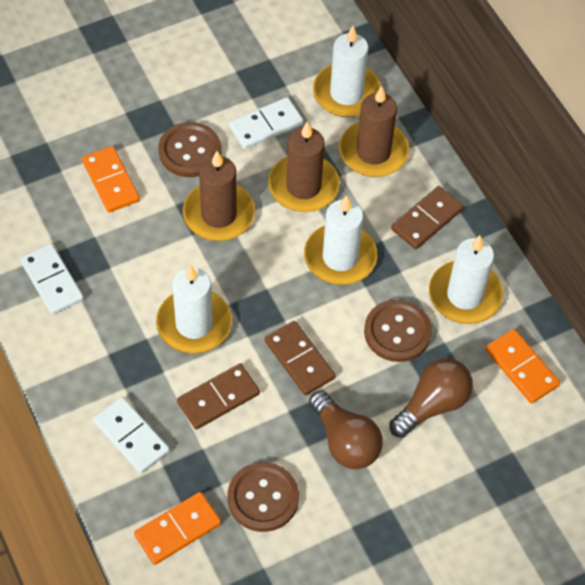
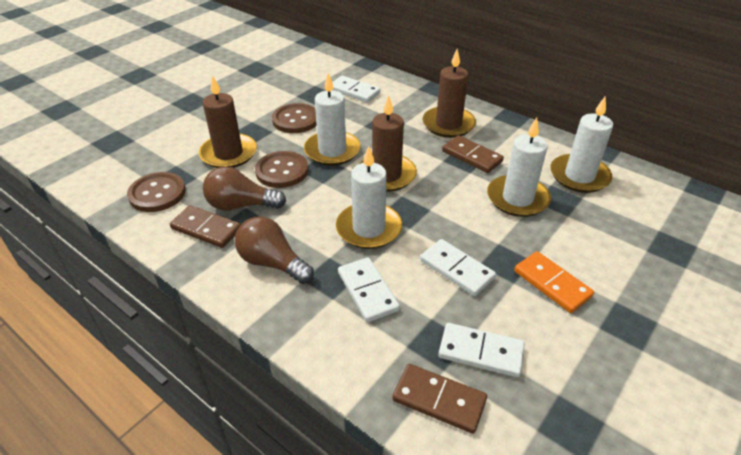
orange domino: 3 -> 1
white domino: 3 -> 4

